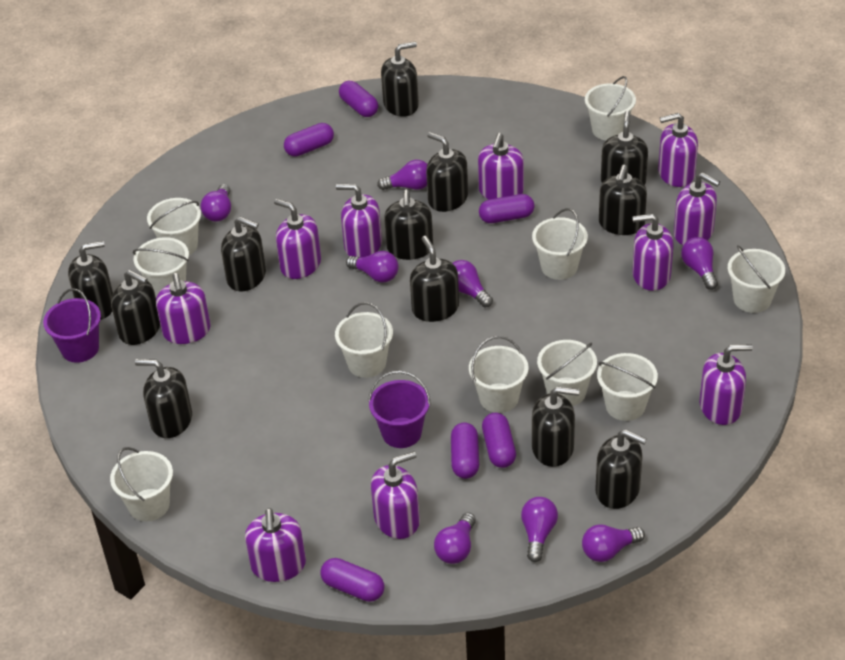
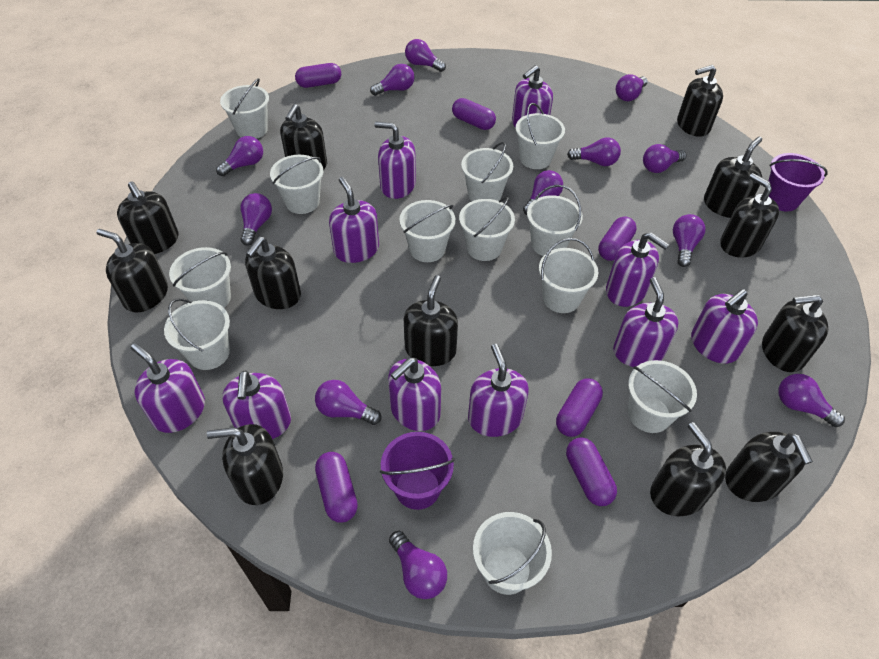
purple light bulb: 8 -> 12
white bucket: 10 -> 12

